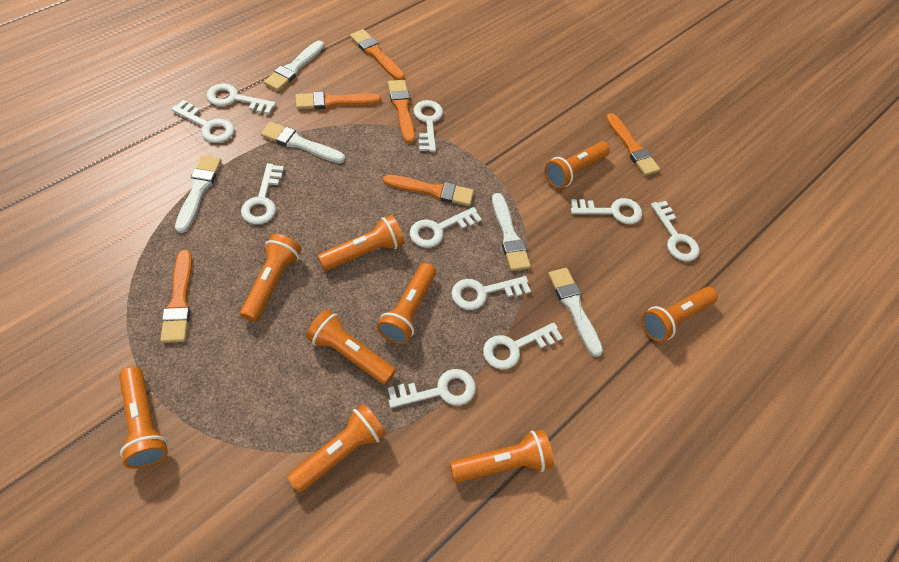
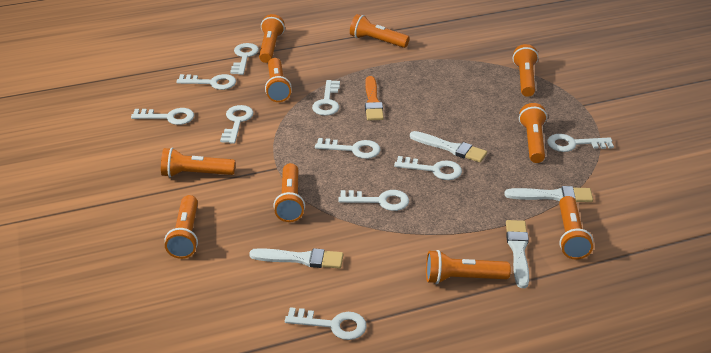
orange brush: 6 -> 1
orange flashlight: 9 -> 10
white brush: 5 -> 4

